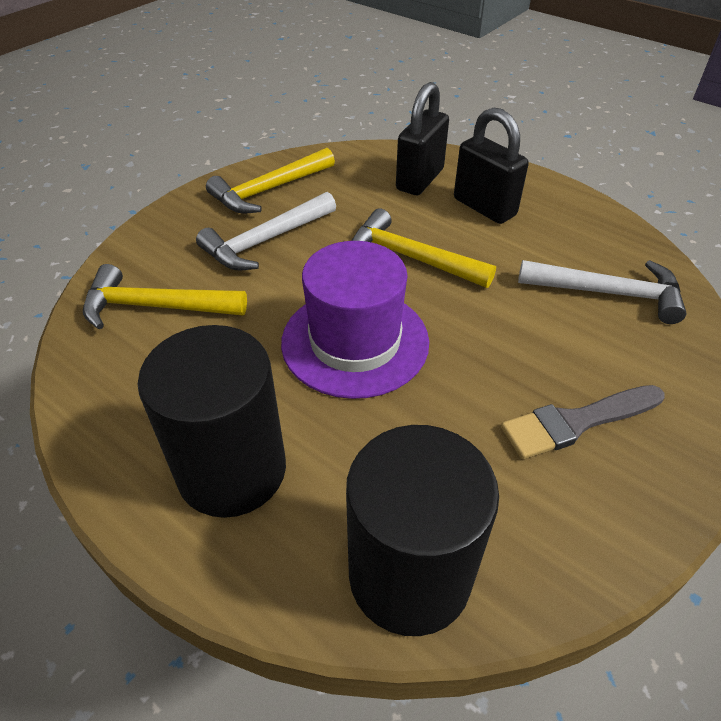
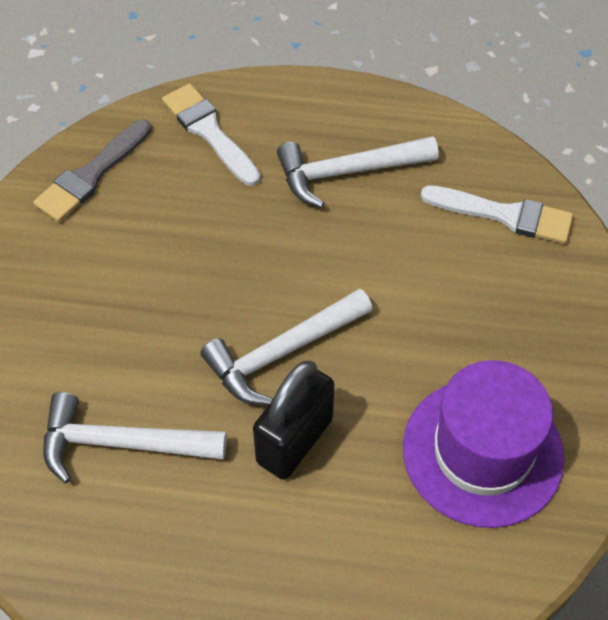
black cylinder: 2 -> 0
black padlock: 2 -> 1
white brush: 0 -> 2
white hammer: 2 -> 3
yellow hammer: 3 -> 0

